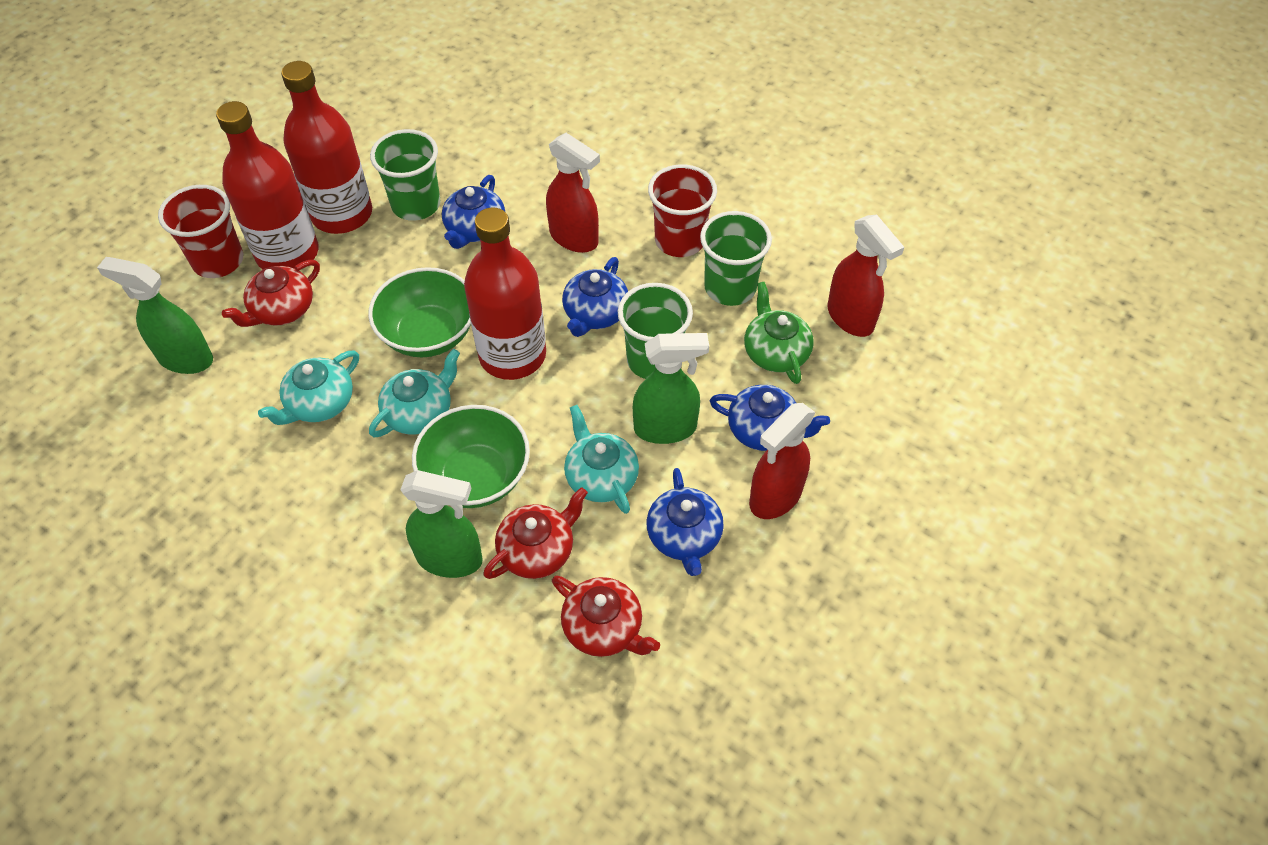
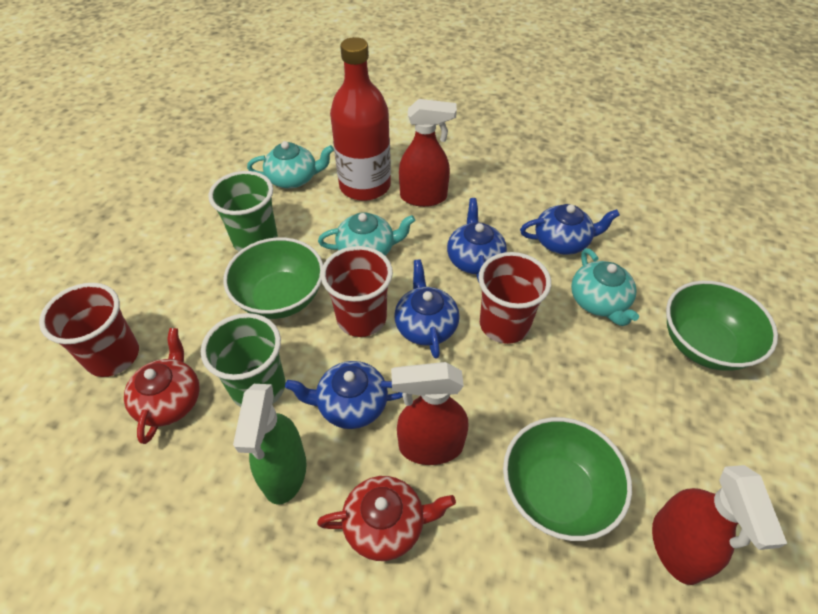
green bowl: 2 -> 3
green cup: 3 -> 2
green spray bottle: 3 -> 1
green teapot: 1 -> 0
red bottle: 3 -> 1
red cup: 2 -> 3
red teapot: 3 -> 2

